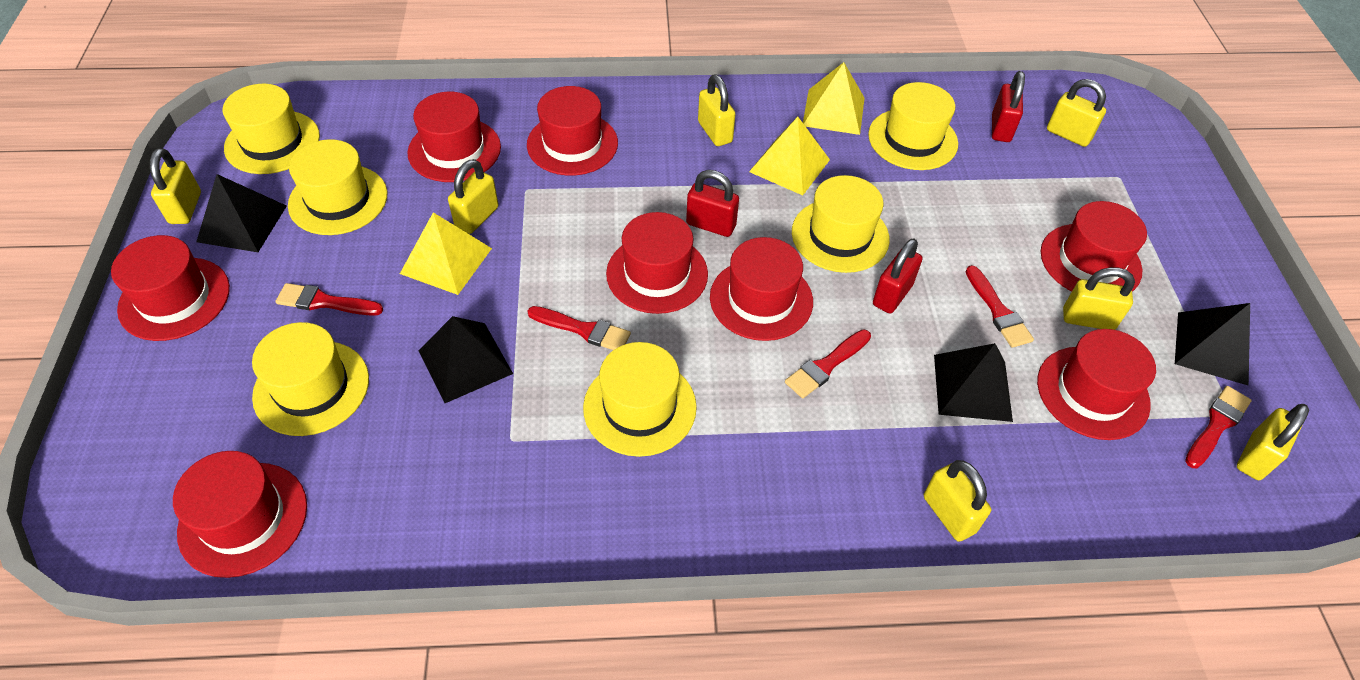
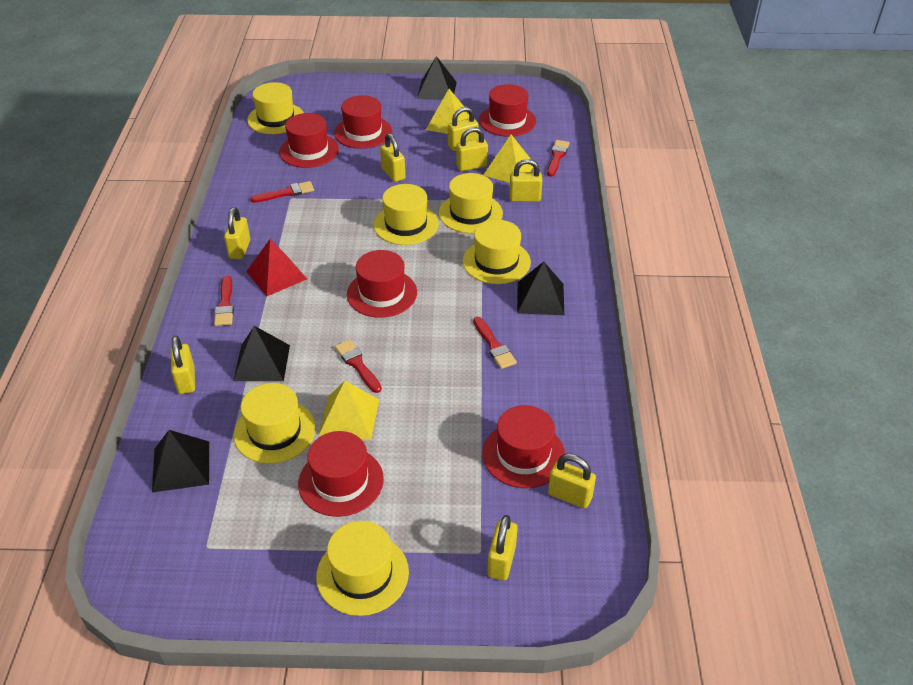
red hat: 8 -> 6
red padlock: 3 -> 0
red pyramid: 0 -> 1
yellow padlock: 7 -> 8

